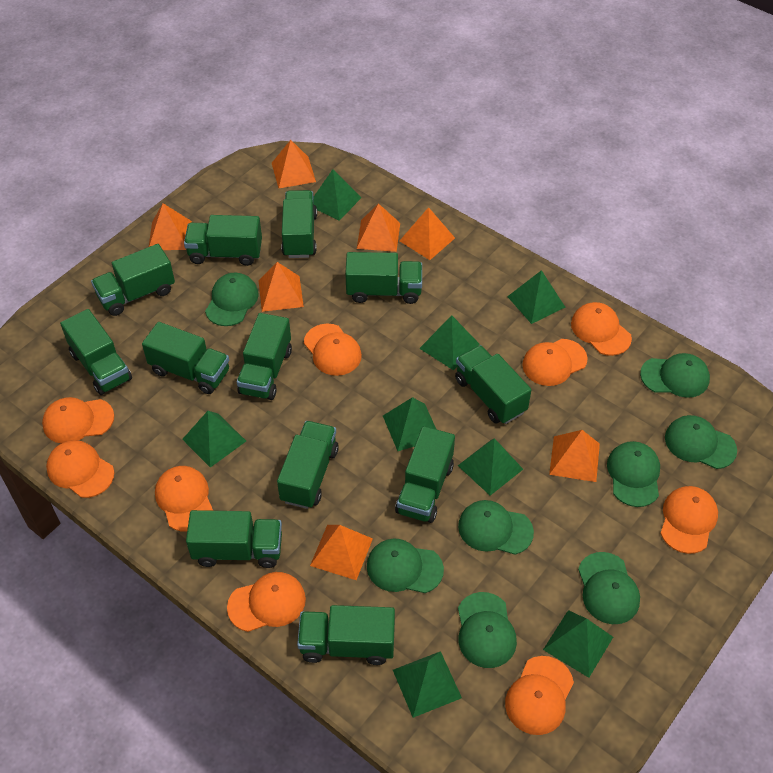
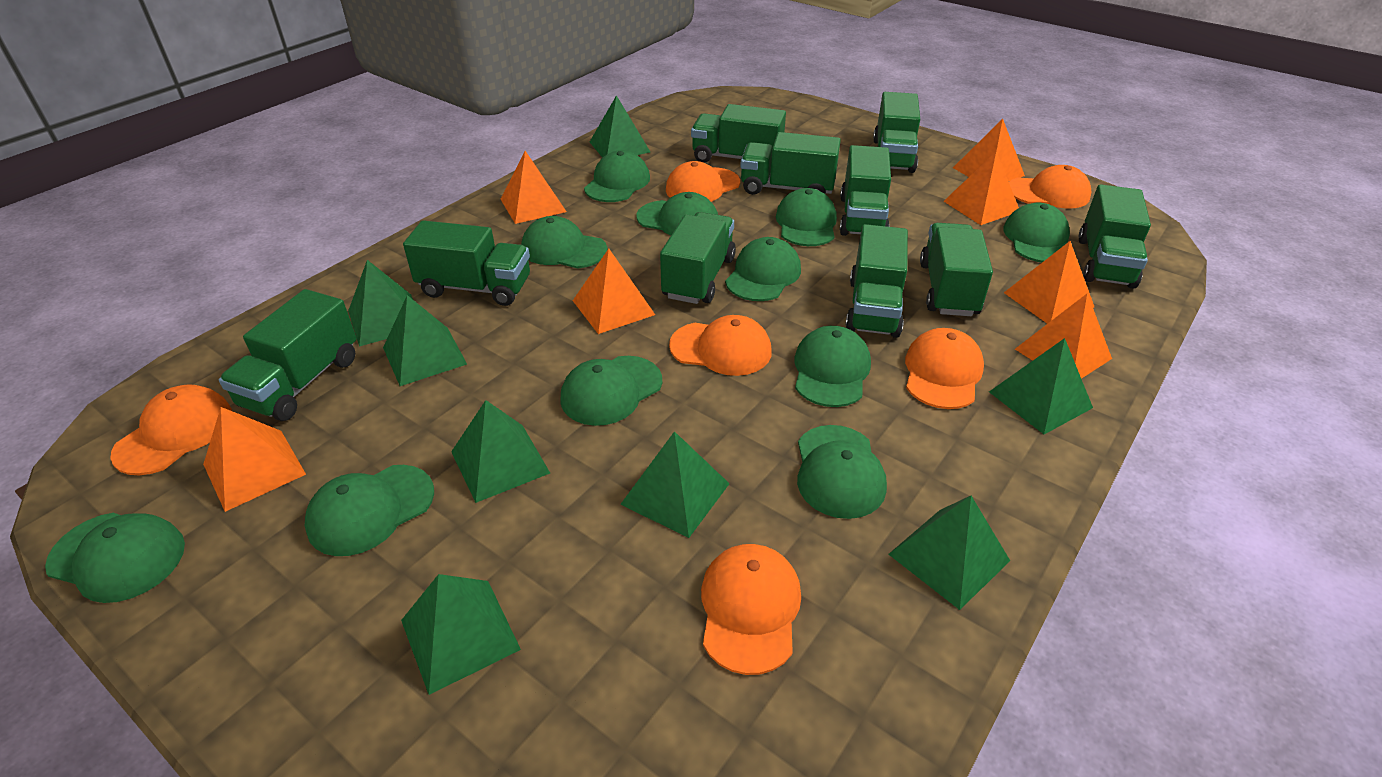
green cap: 8 -> 11
green truck: 12 -> 10
orange cap: 9 -> 6

